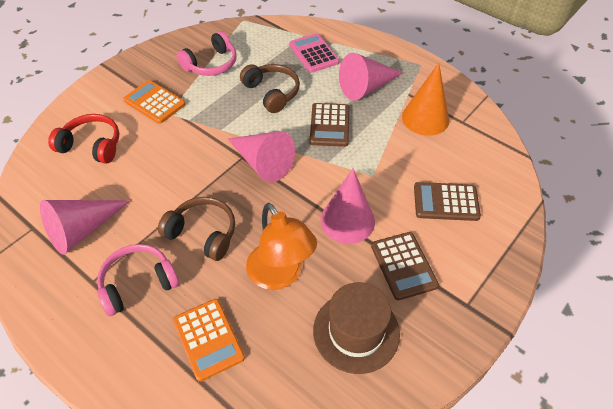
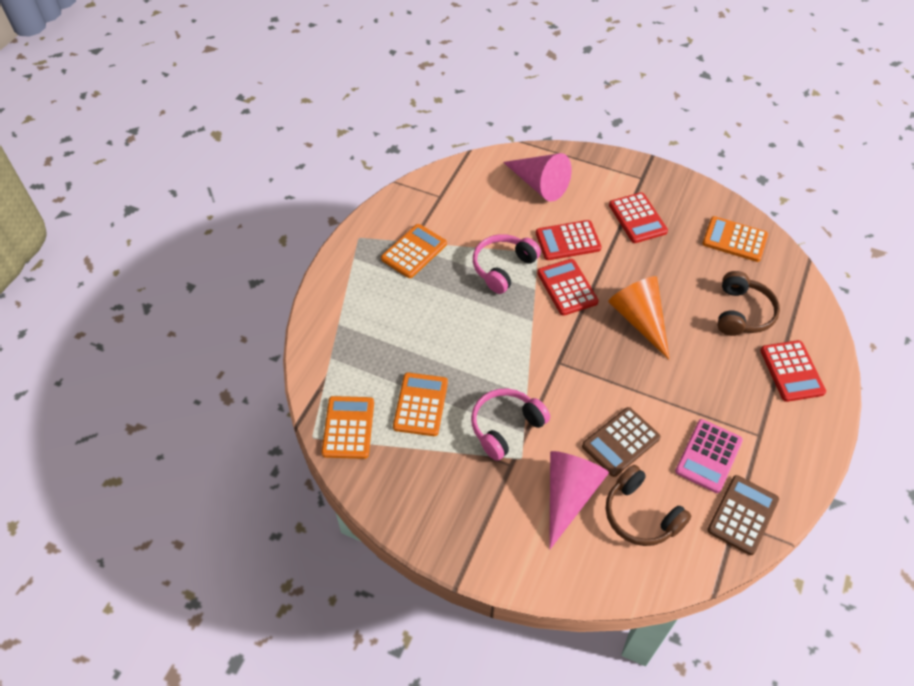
brown calculator: 3 -> 2
brown hat: 1 -> 0
orange calculator: 2 -> 4
orange lamp: 1 -> 0
pink cone: 4 -> 2
red calculator: 0 -> 4
red headphones: 1 -> 0

